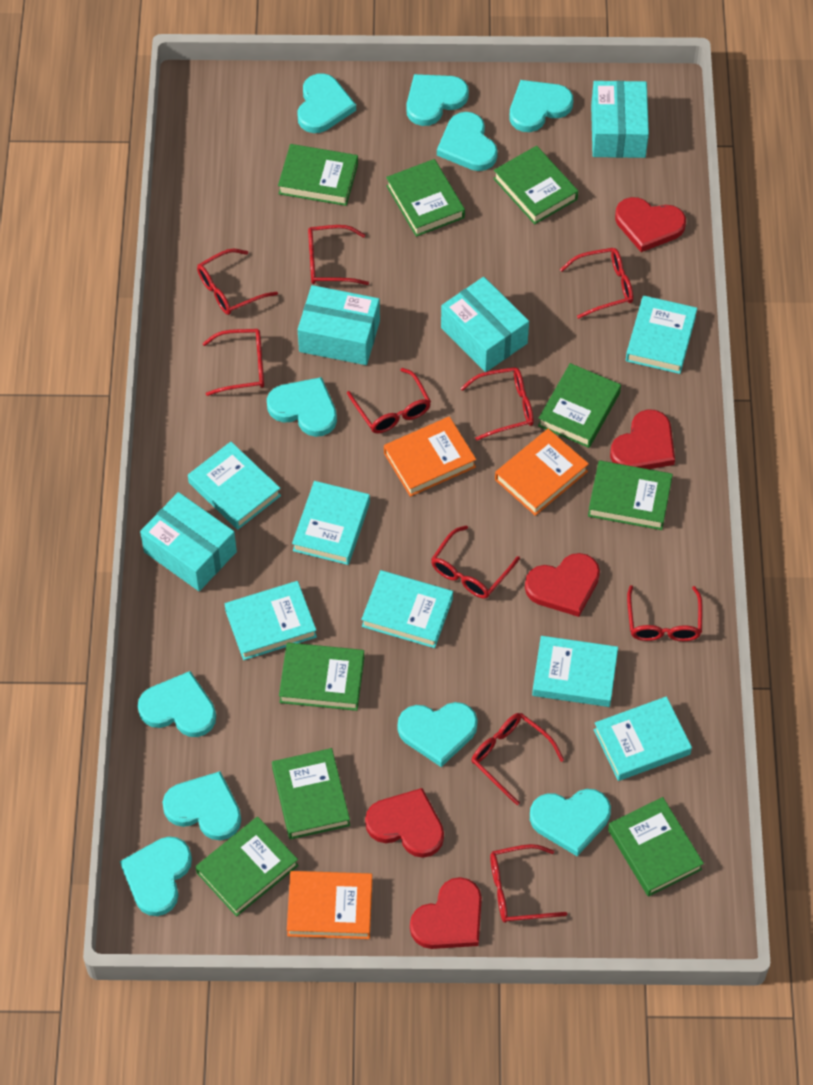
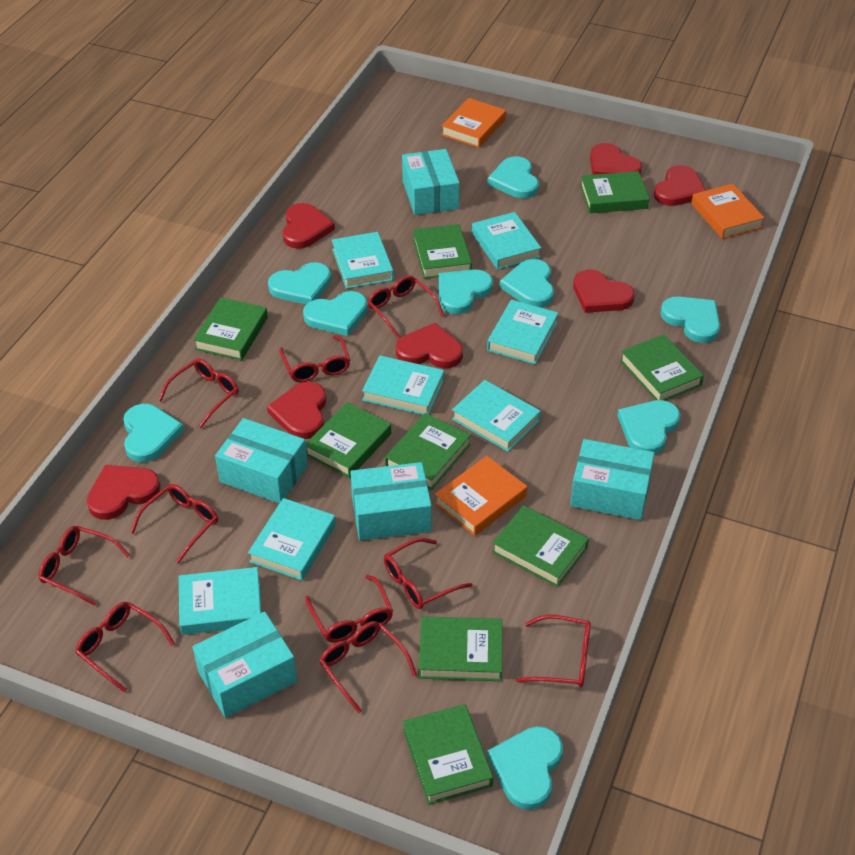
red heart: 5 -> 7
turquoise box: 4 -> 5
turquoise heart: 10 -> 9

